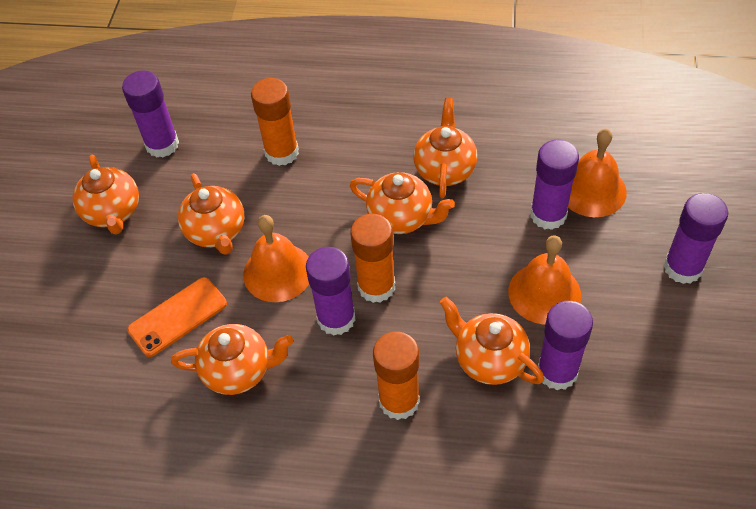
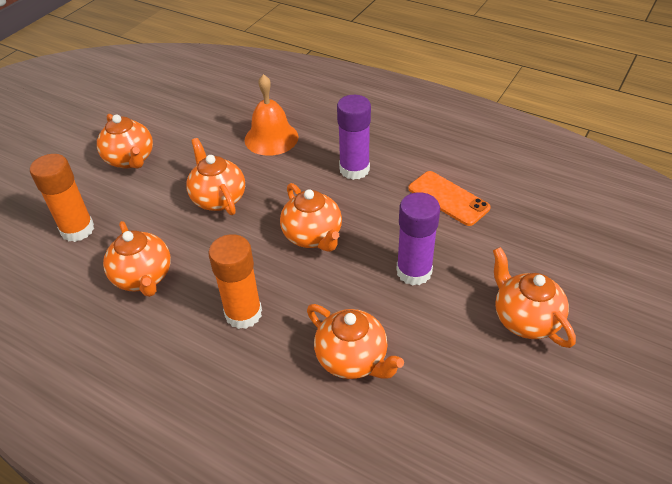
orange bell: 3 -> 1
orange glue stick: 3 -> 2
purple glue stick: 5 -> 2

